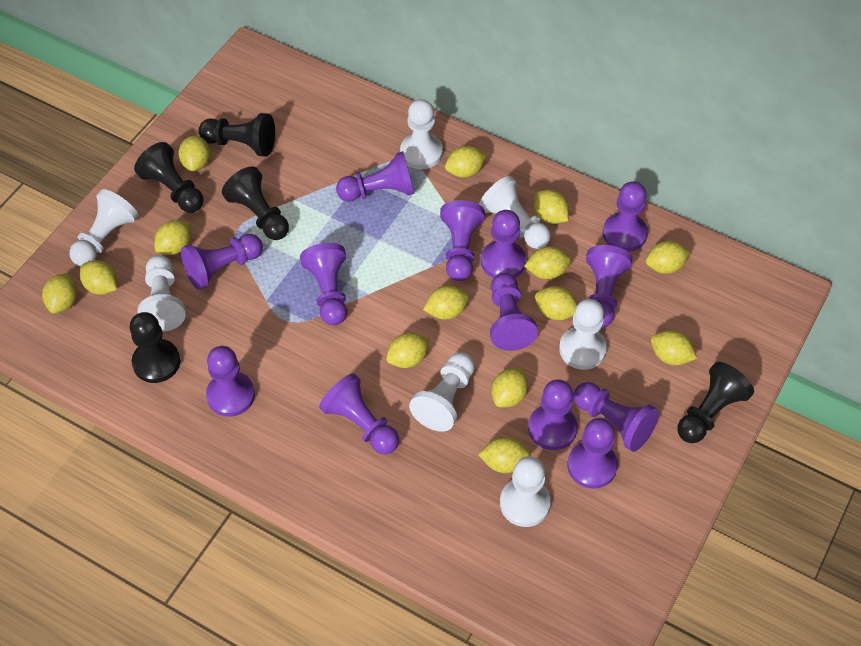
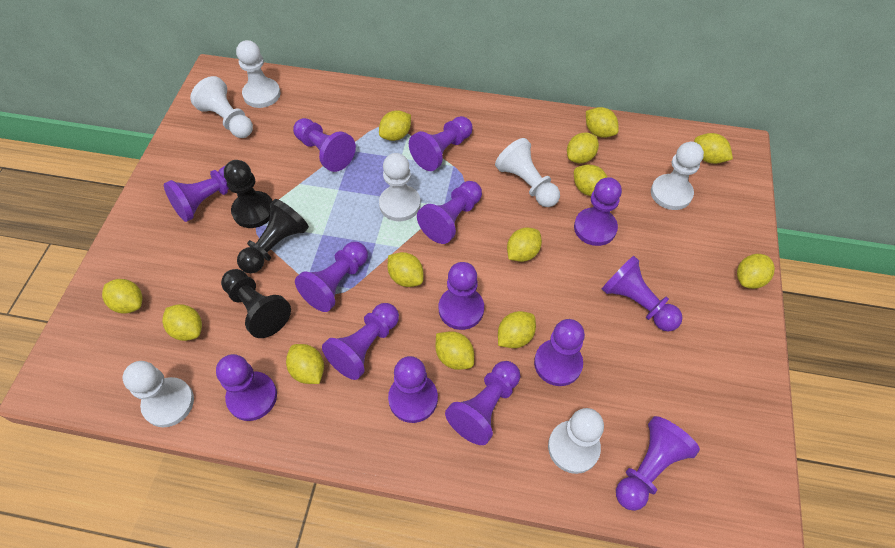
black pawn: 5 -> 3
purple pawn: 13 -> 14
yellow lemon: 14 -> 13

